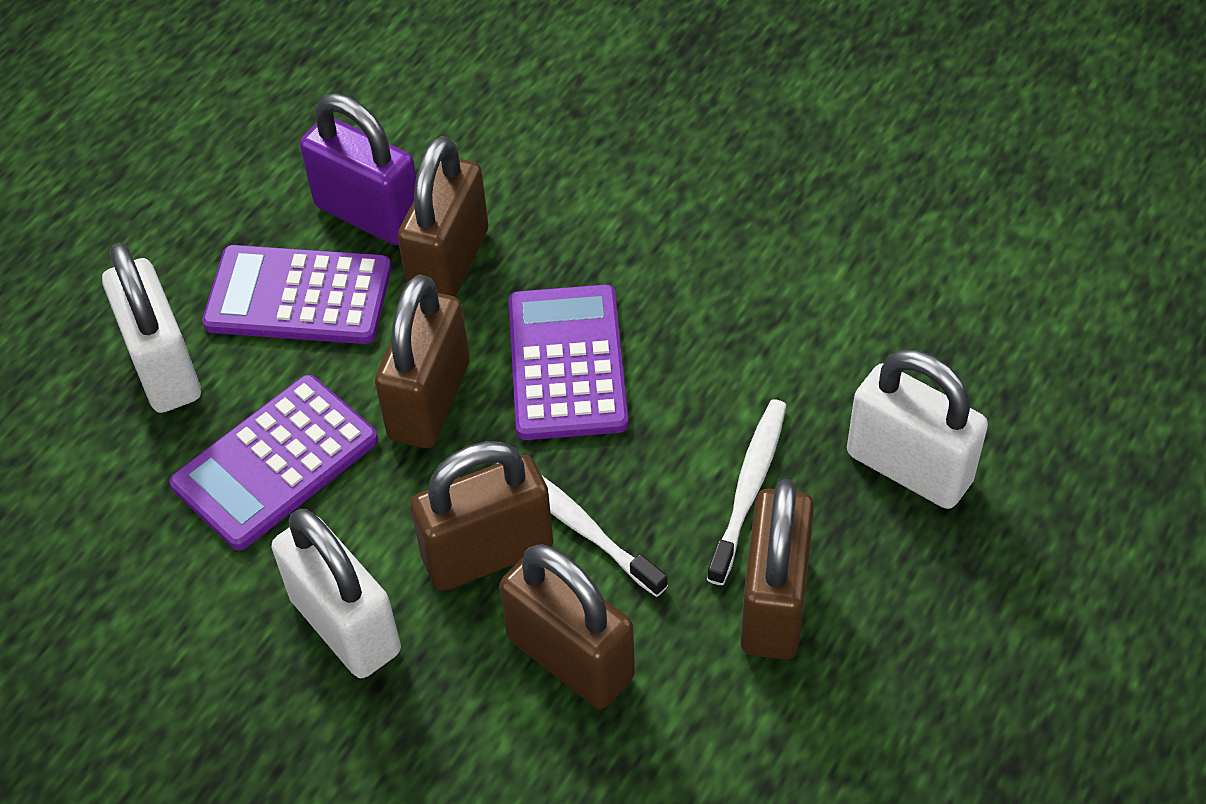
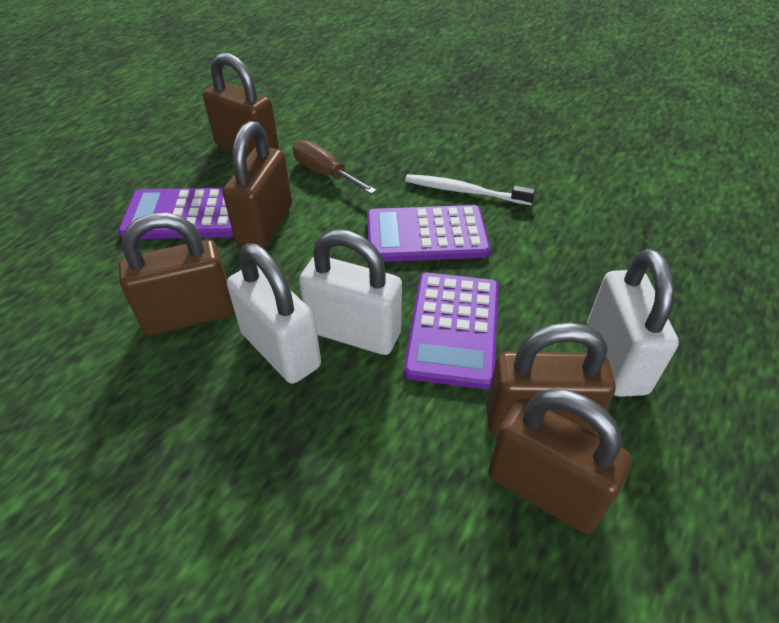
brown screwdriver: 0 -> 1
purple padlock: 1 -> 0
white toothbrush: 2 -> 1

